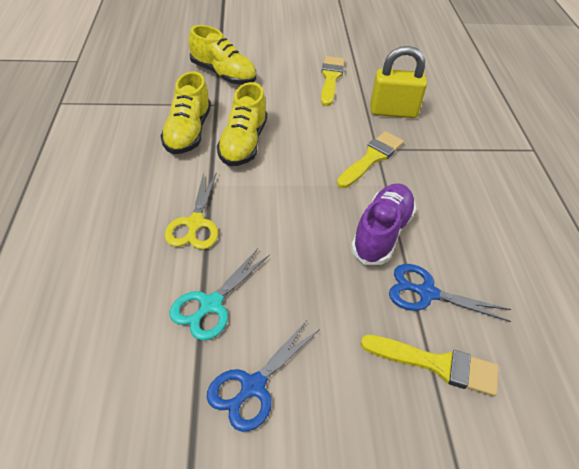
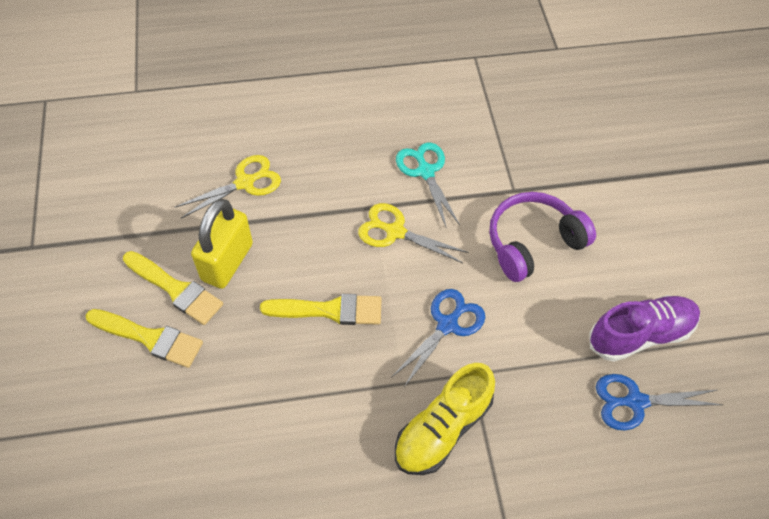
purple headphones: 0 -> 1
yellow scissors: 1 -> 2
yellow shoe: 3 -> 1

